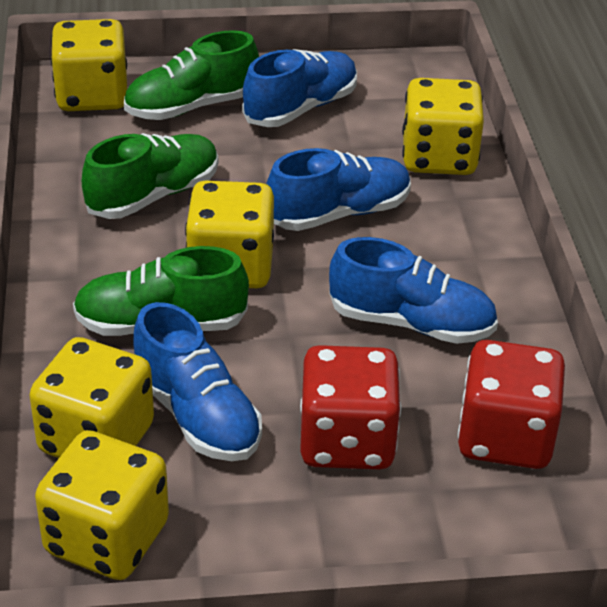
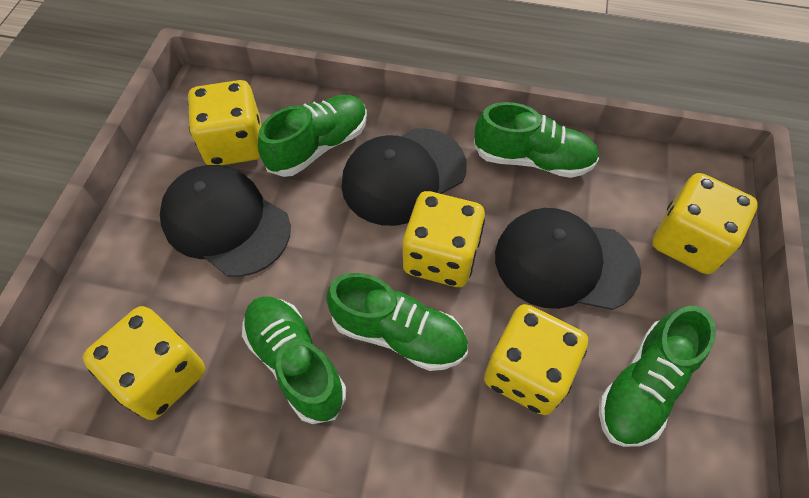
black cap: 0 -> 3
blue shoe: 4 -> 0
green shoe: 3 -> 5
red dice: 2 -> 0

